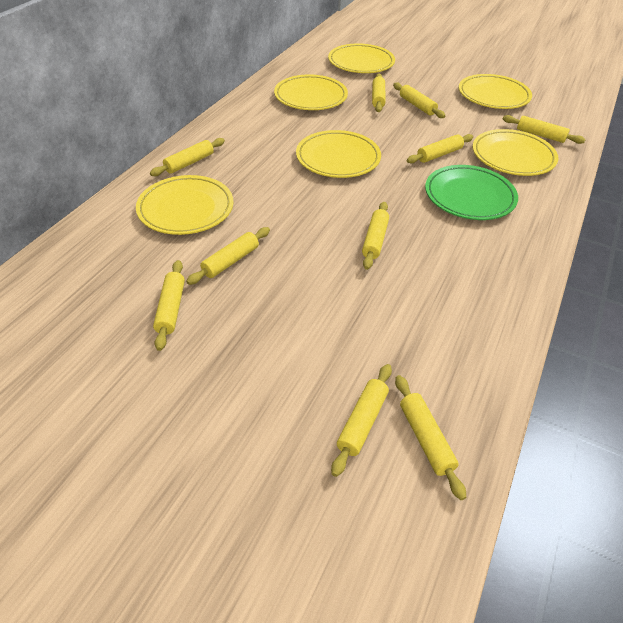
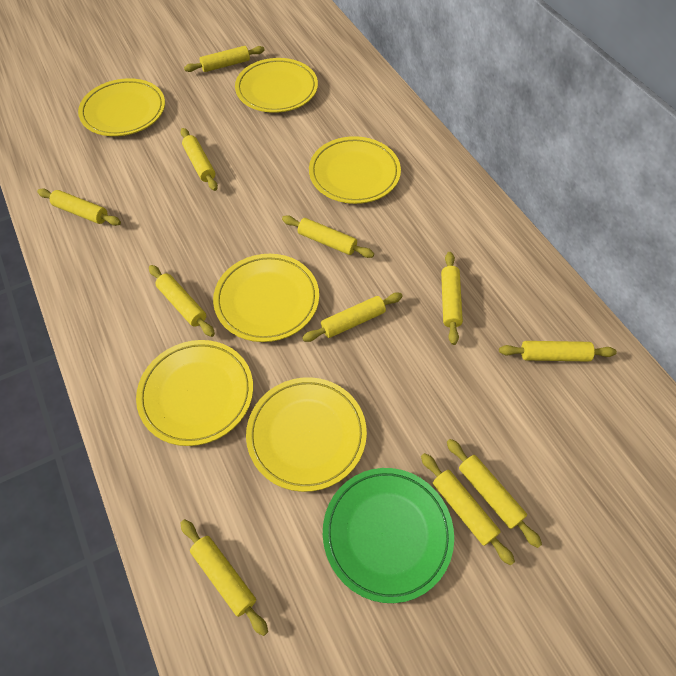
yellow rolling pin: 10 -> 11

